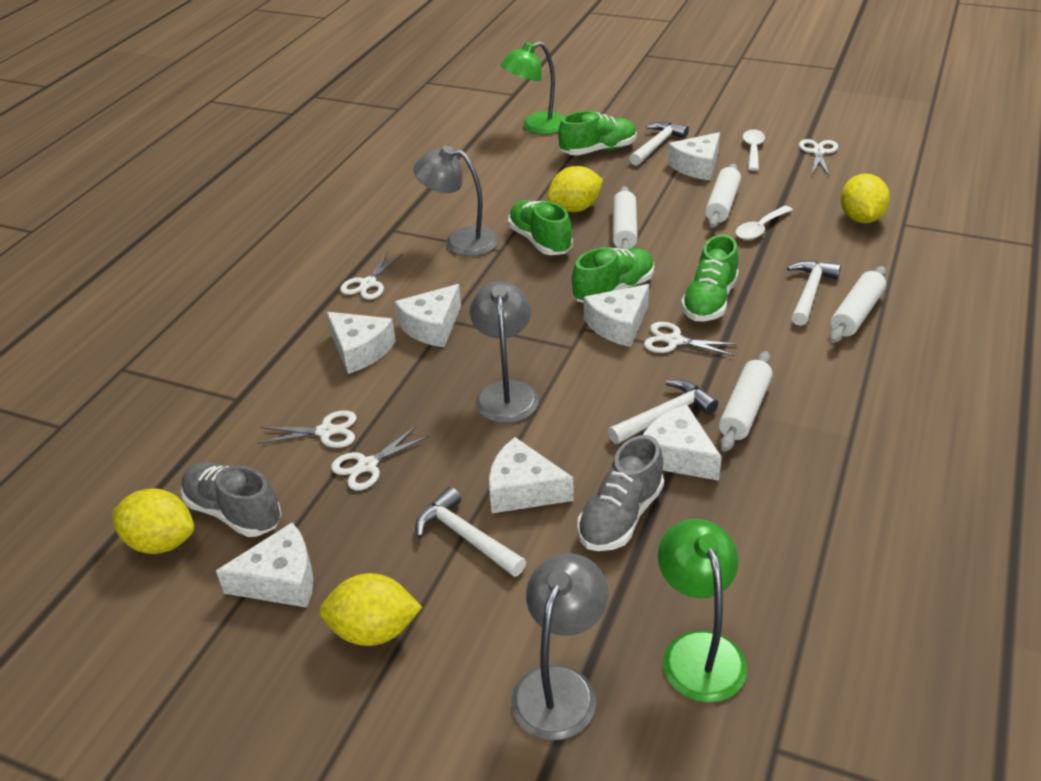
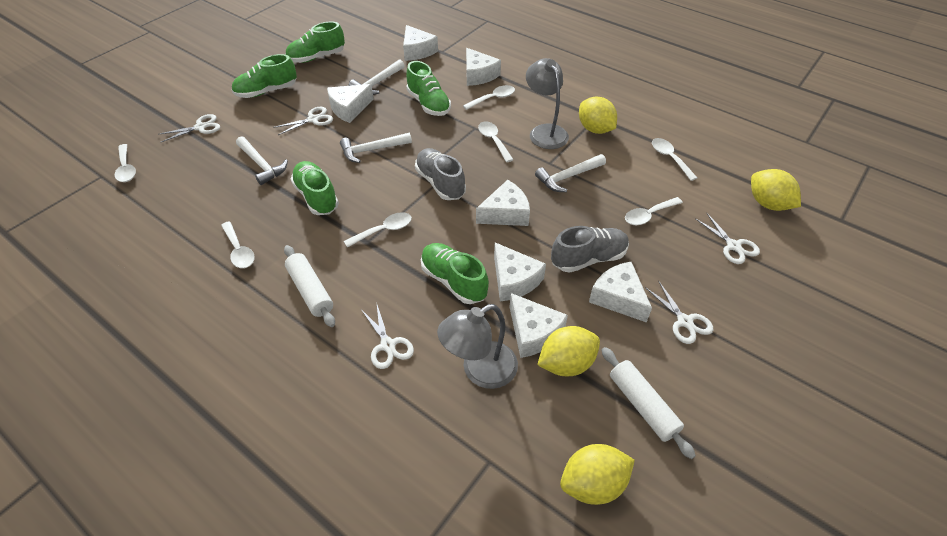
green lamp: 2 -> 0
green shoe: 4 -> 5
grey lamp: 3 -> 2
white rolling pin: 4 -> 2
white spoon: 2 -> 7

